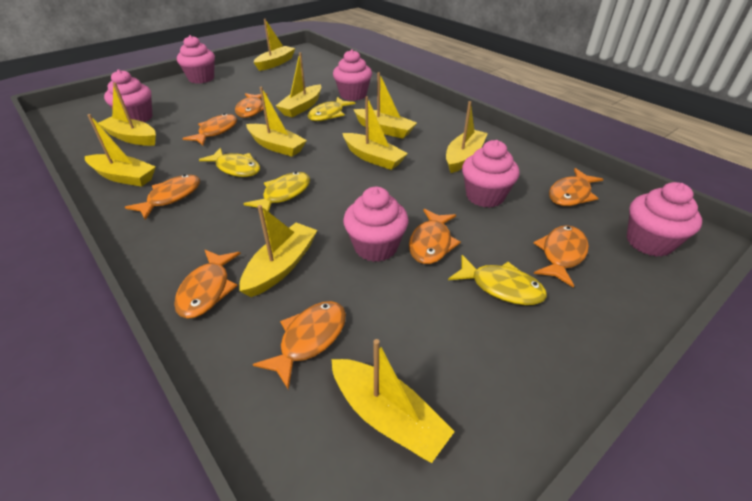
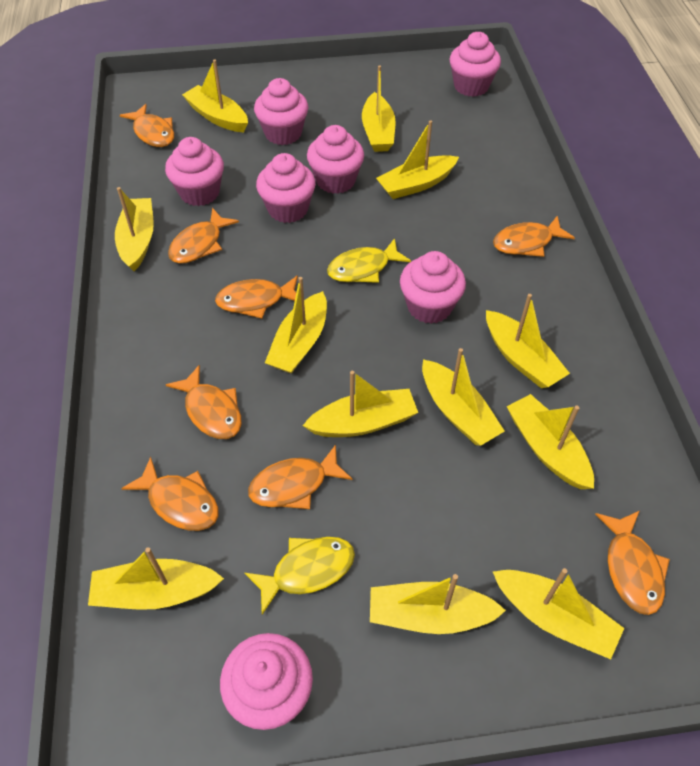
pink cupcake: 6 -> 7
yellow boat: 10 -> 12
yellow fish: 4 -> 2

